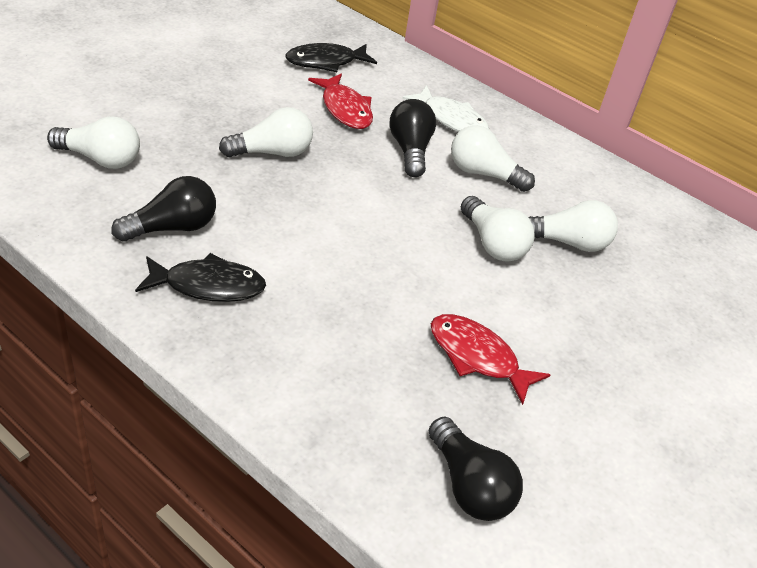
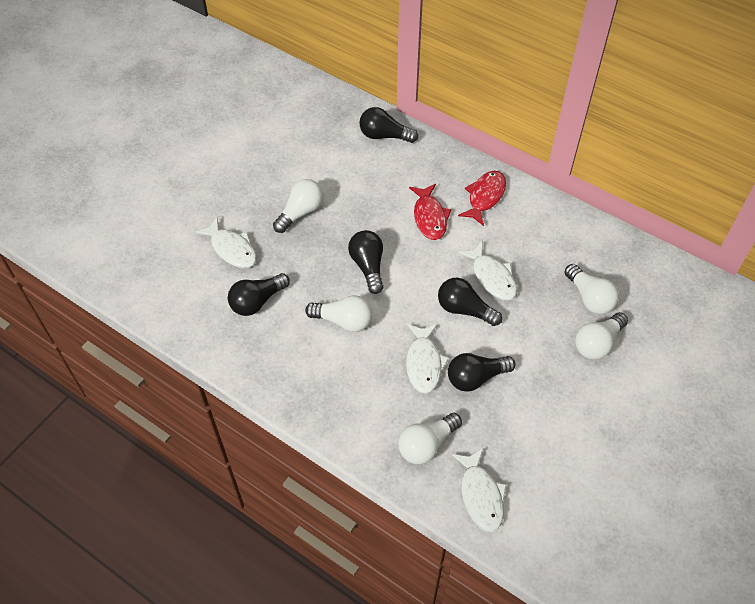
black fish: 2 -> 0
black light bulb: 3 -> 5
white fish: 1 -> 4

